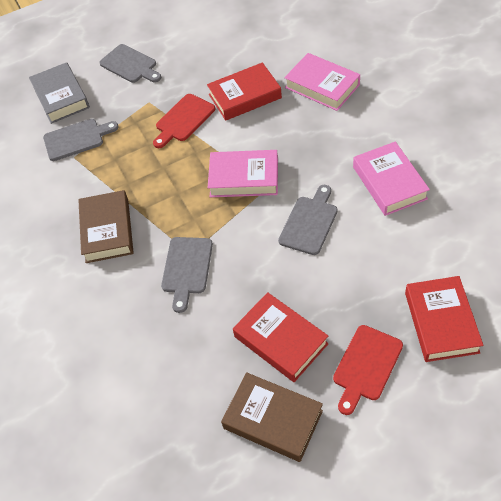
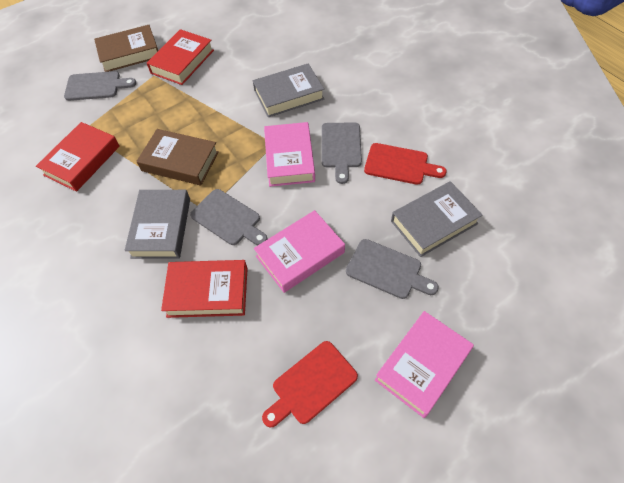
grey book: 1 -> 3

